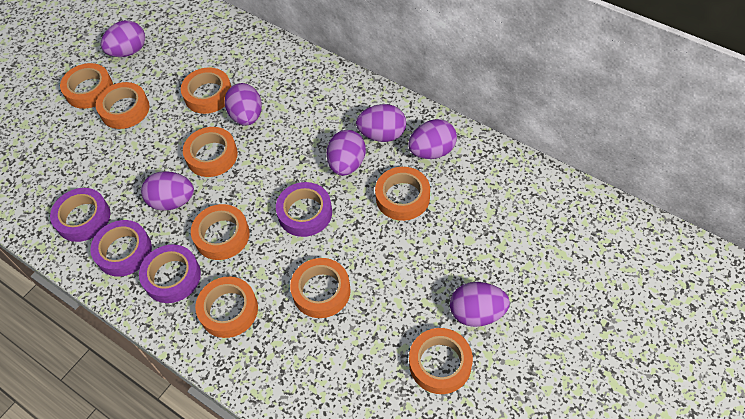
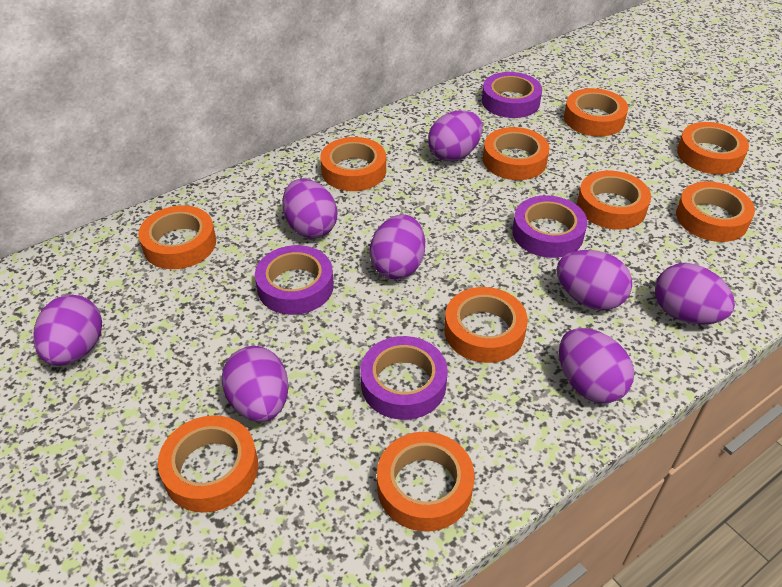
orange tape: 9 -> 10
purple egg: 7 -> 8

